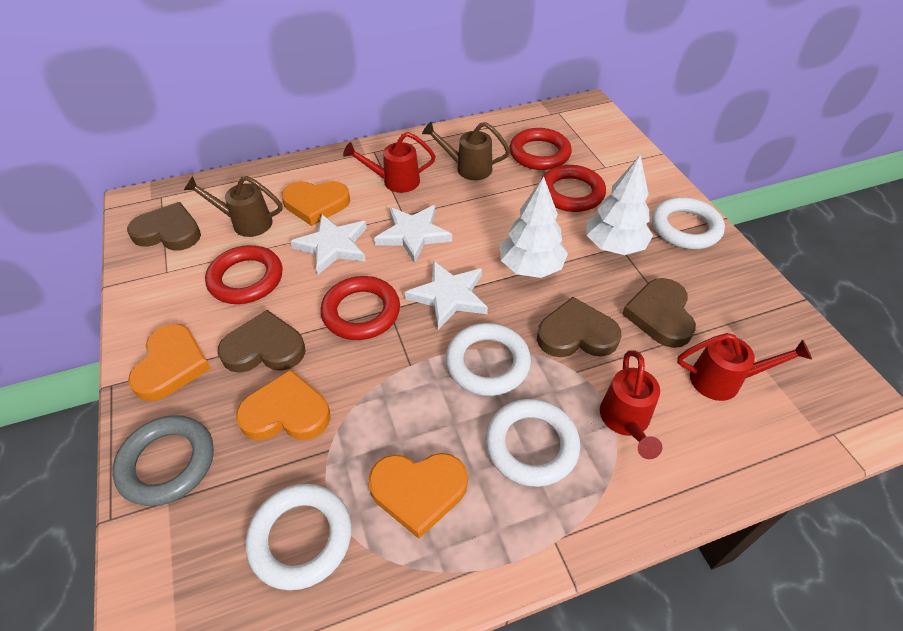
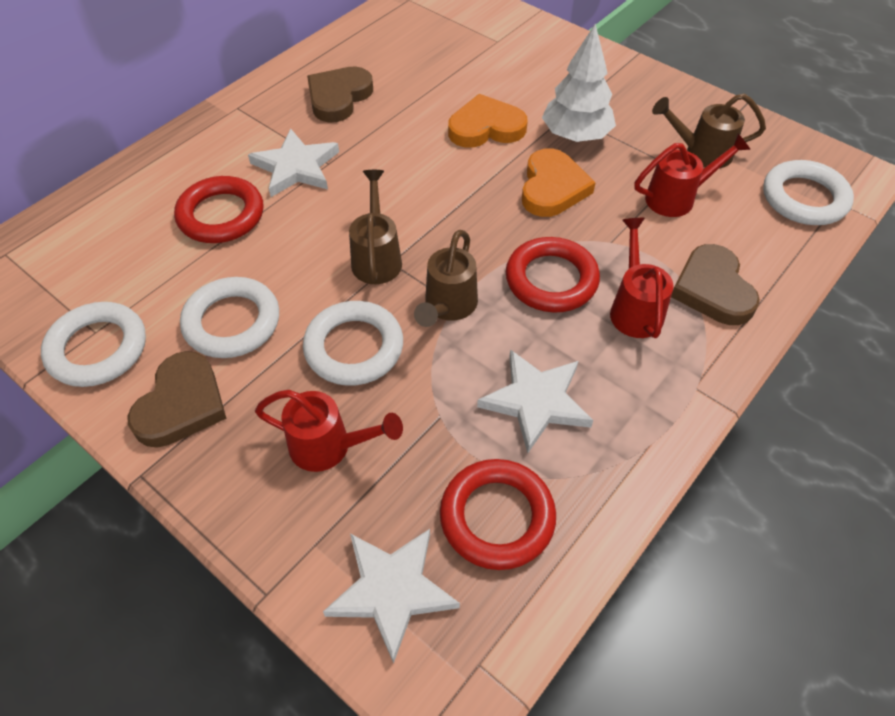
brown heart: 4 -> 3
brown watering can: 2 -> 3
grey ring: 1 -> 0
orange heart: 4 -> 2
red ring: 4 -> 3
white tree: 2 -> 1

